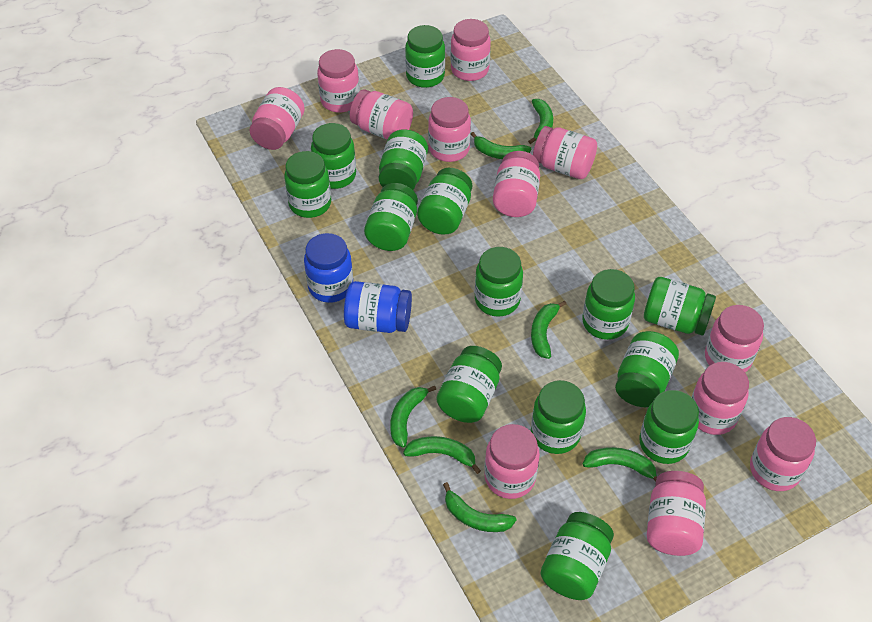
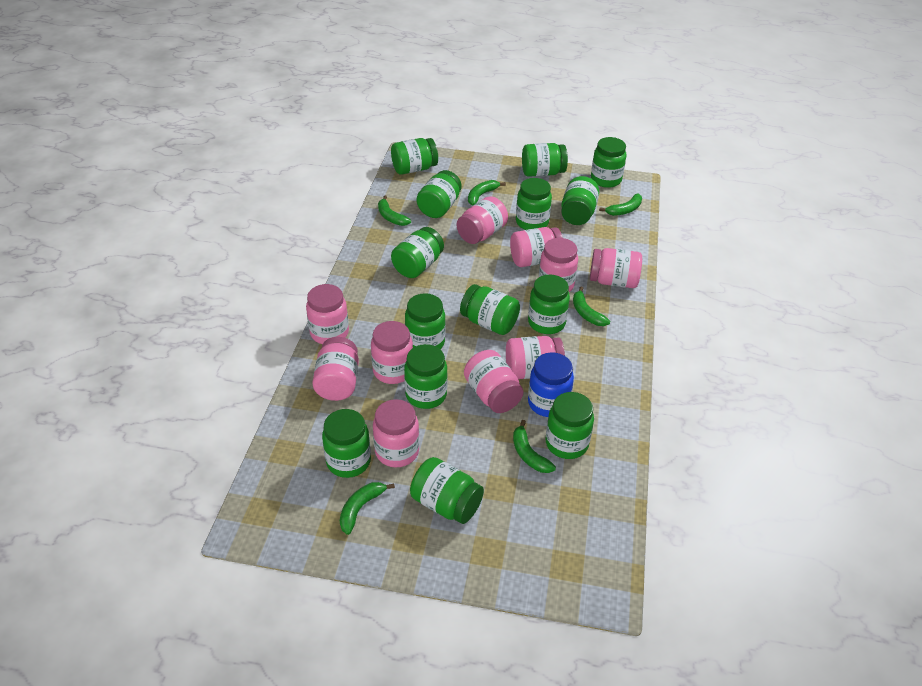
blue jar: 2 -> 1
green banana: 7 -> 6
pink jar: 12 -> 10

